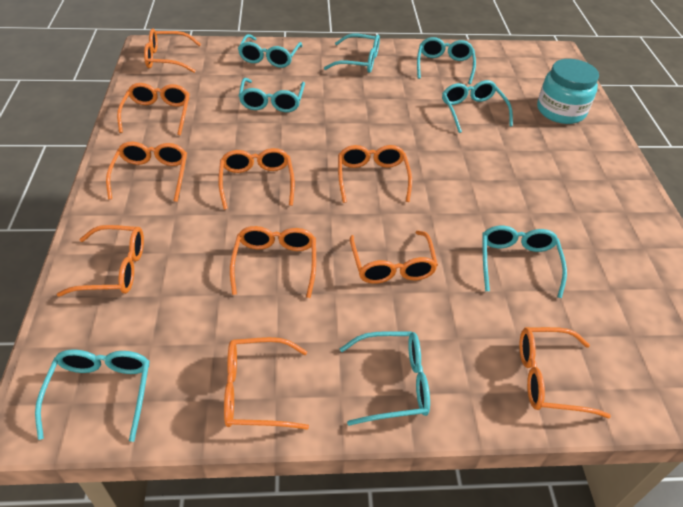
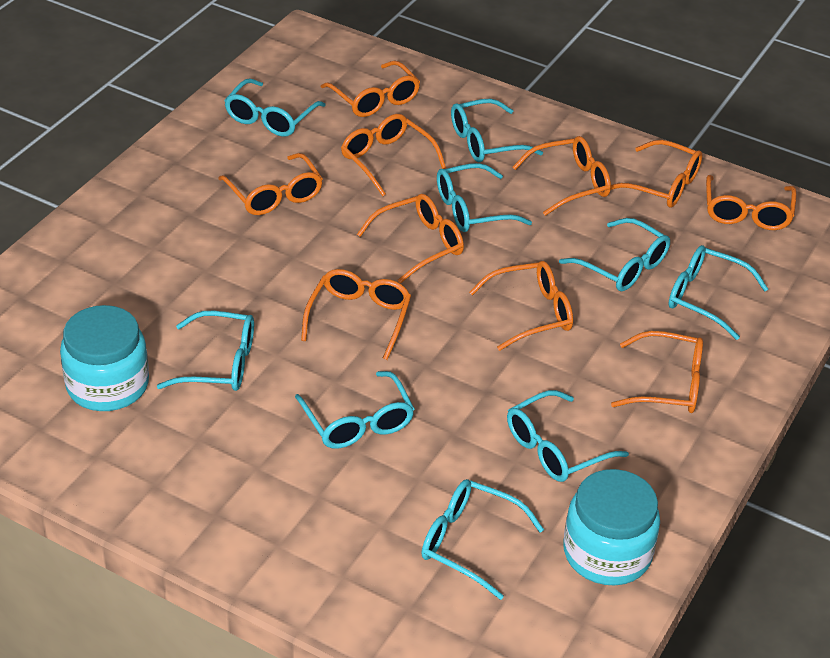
turquoise glasses: 8 -> 9
turquoise jar: 1 -> 2

